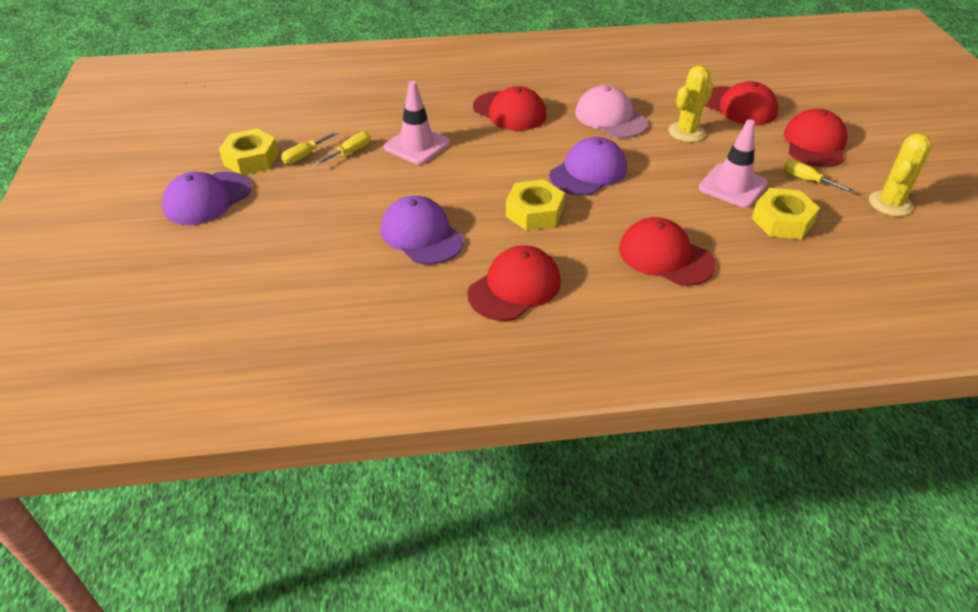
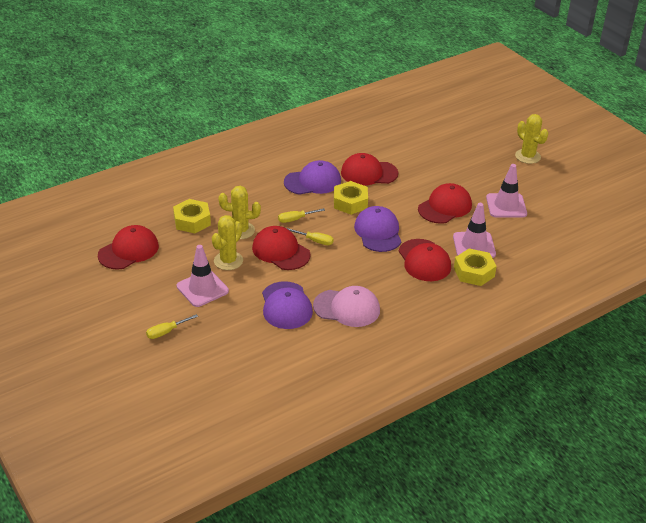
pink traffic cone: 2 -> 3
yellow cactus: 2 -> 3

